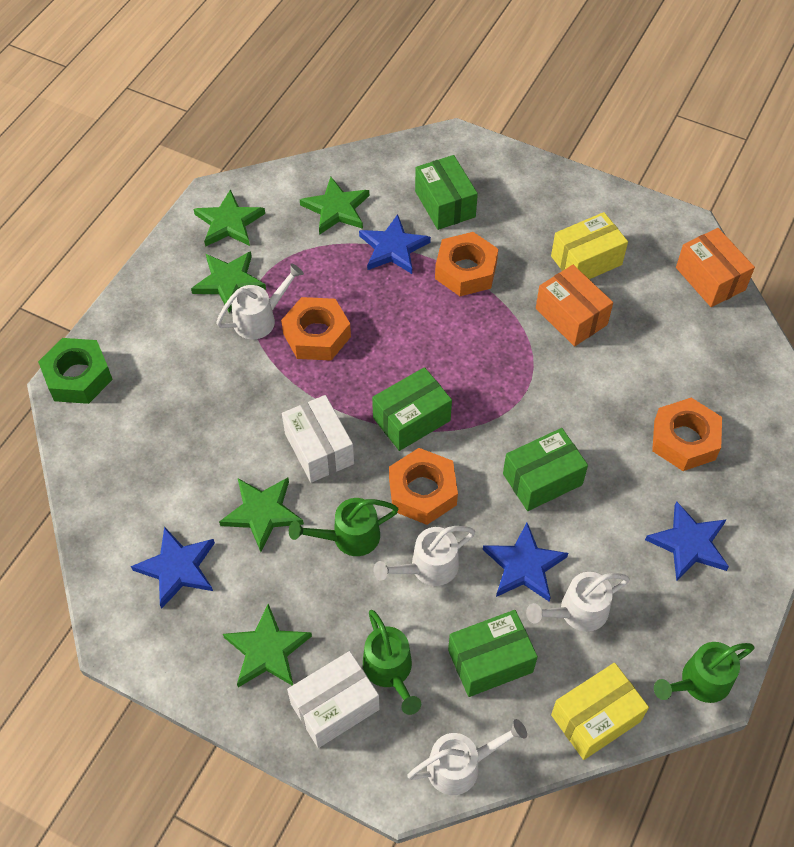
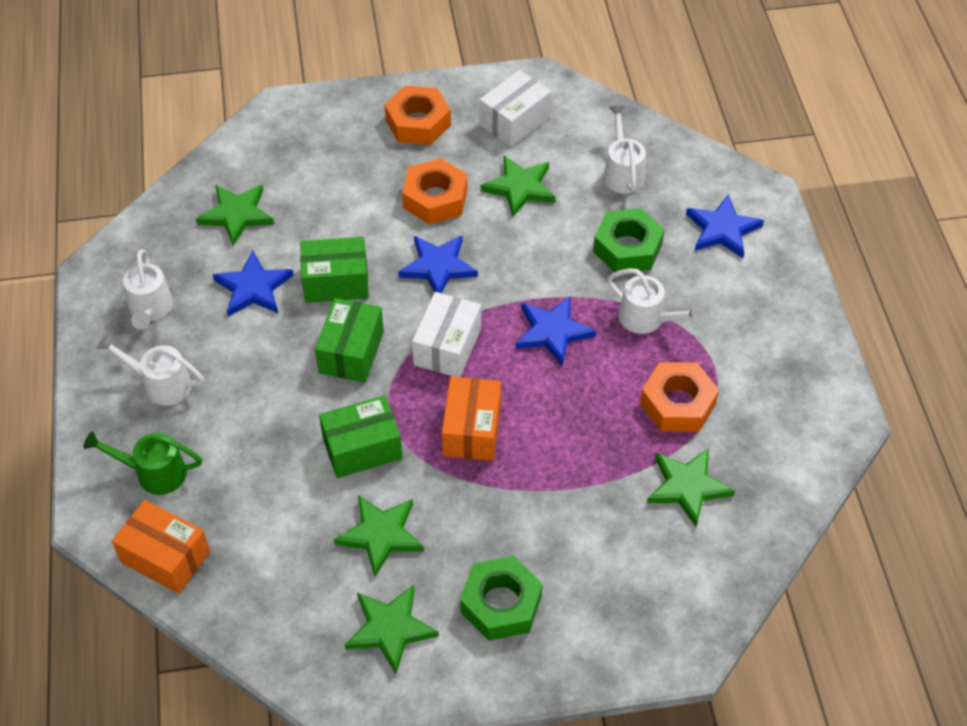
green box: 4 -> 3
green nut: 1 -> 2
green watering can: 3 -> 1
orange nut: 4 -> 3
yellow box: 2 -> 0

